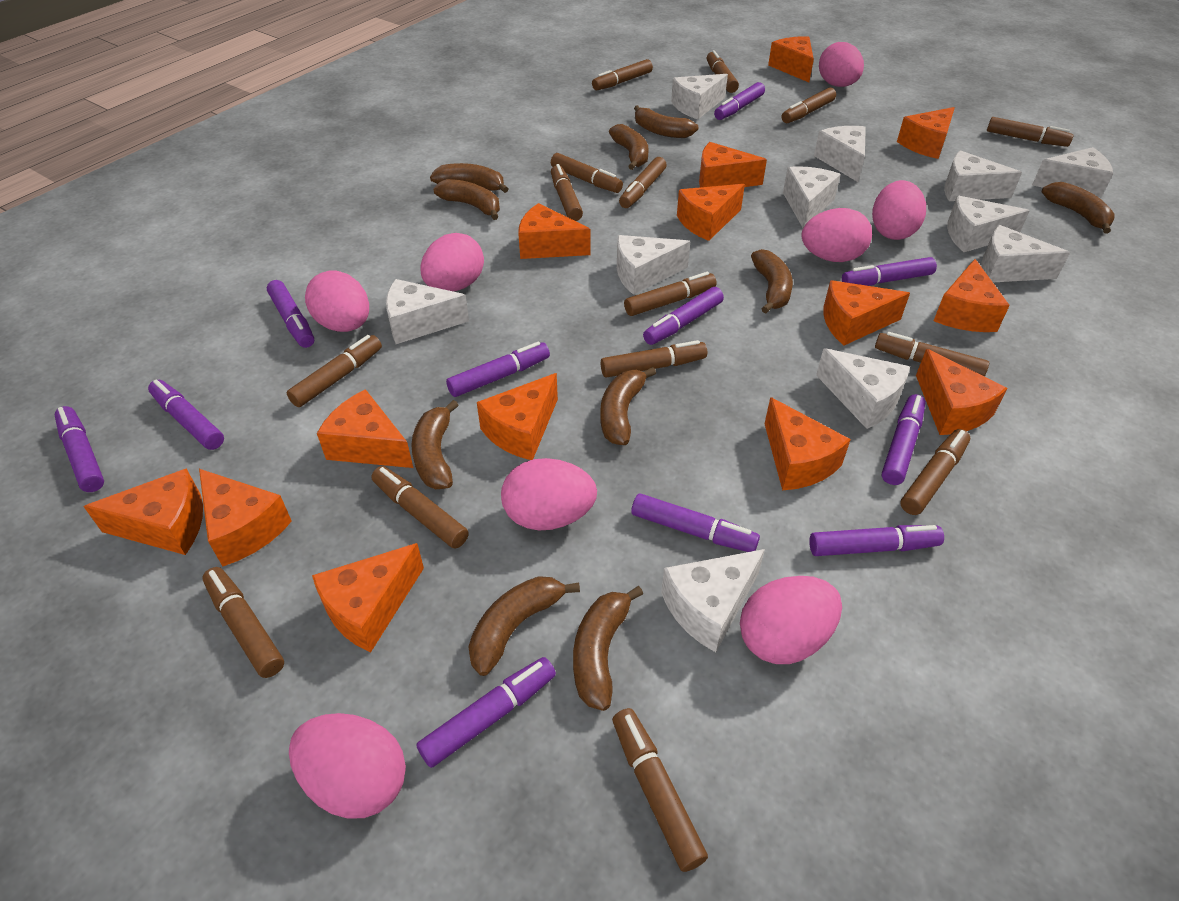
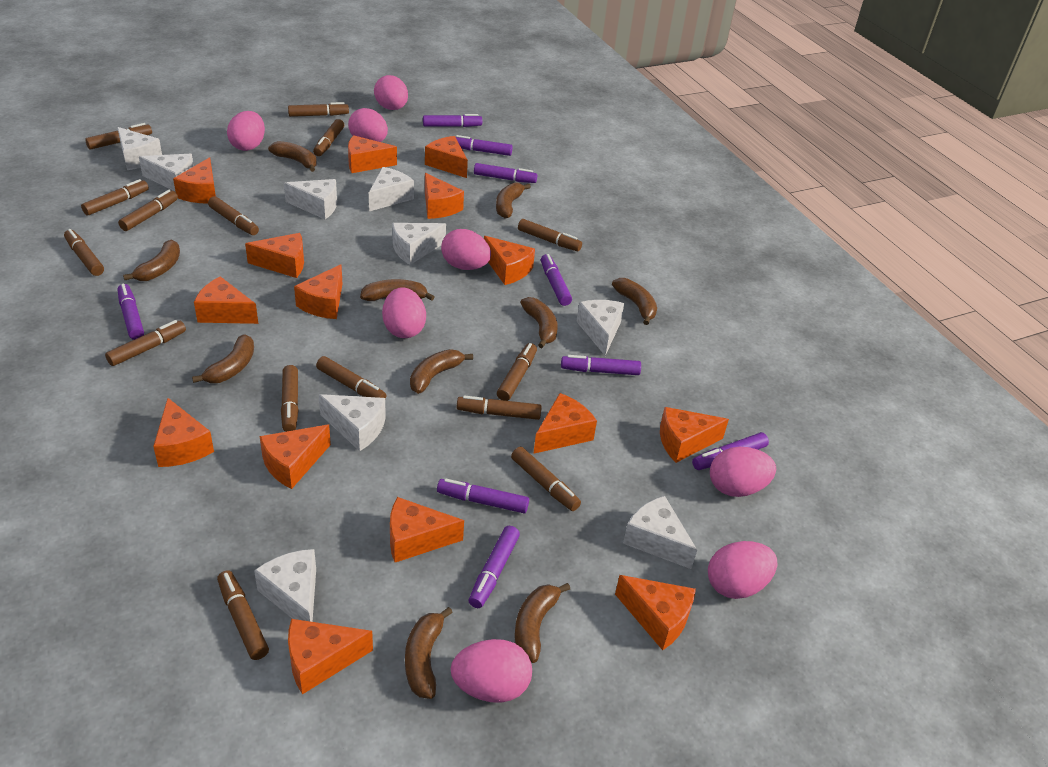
orange cheese: 14 -> 15
purple marker: 11 -> 9
white cheese: 11 -> 9

